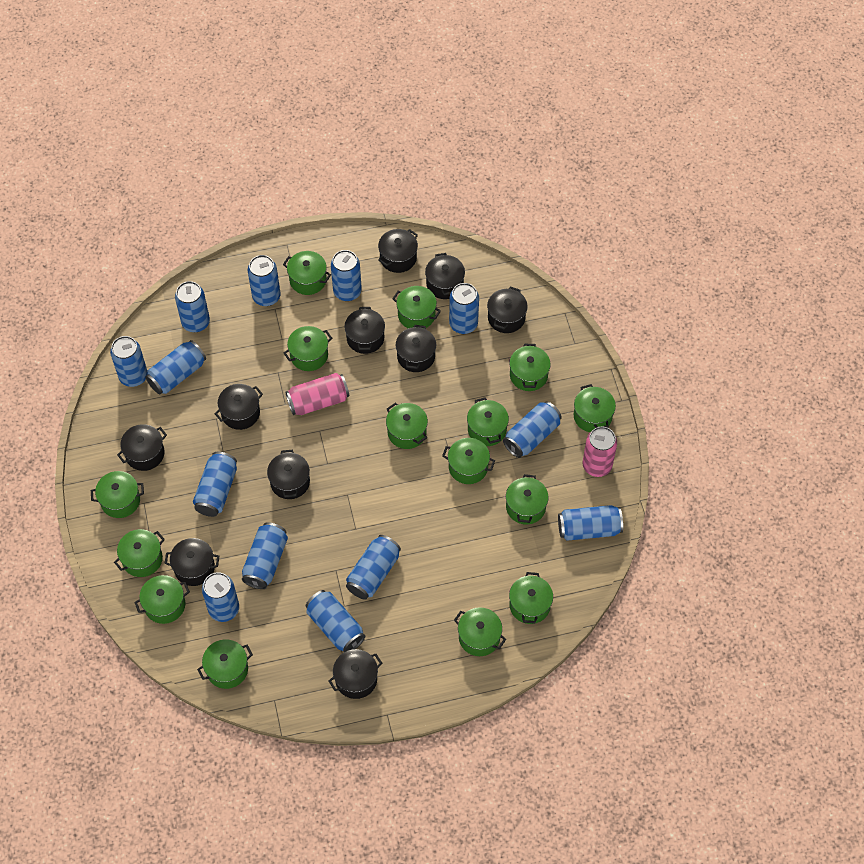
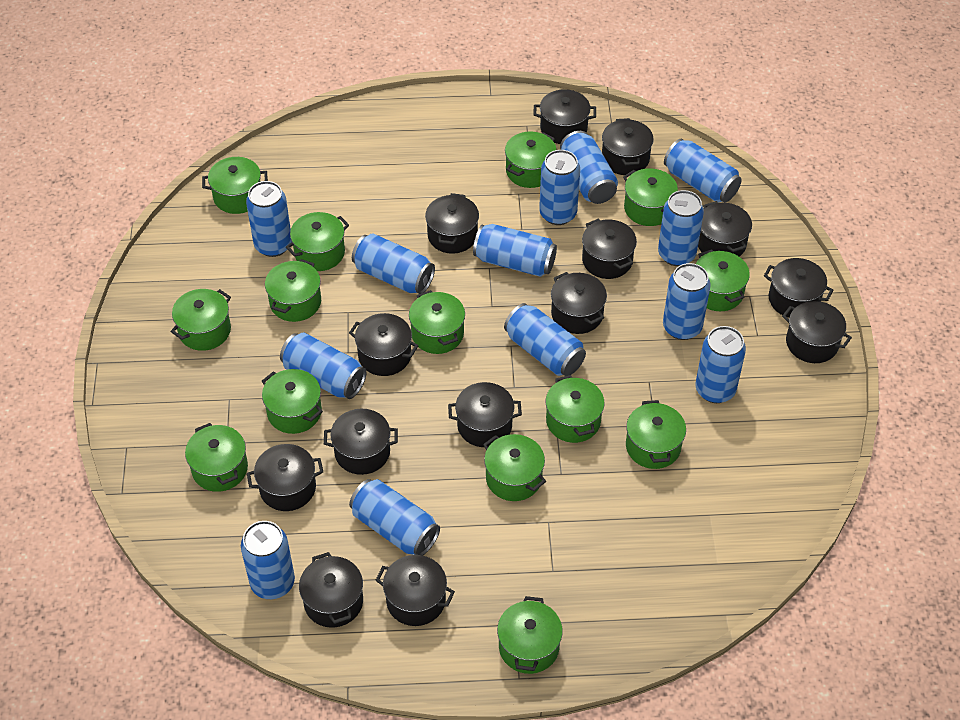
black pot: 10 -> 14
green pot: 15 -> 14
pink can: 2 -> 0

